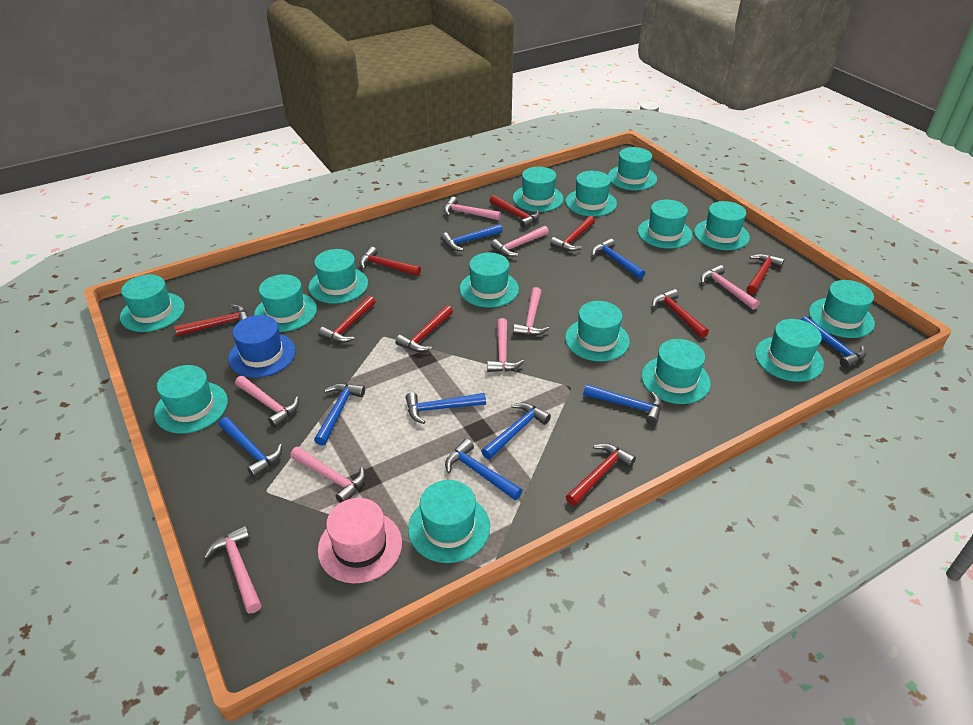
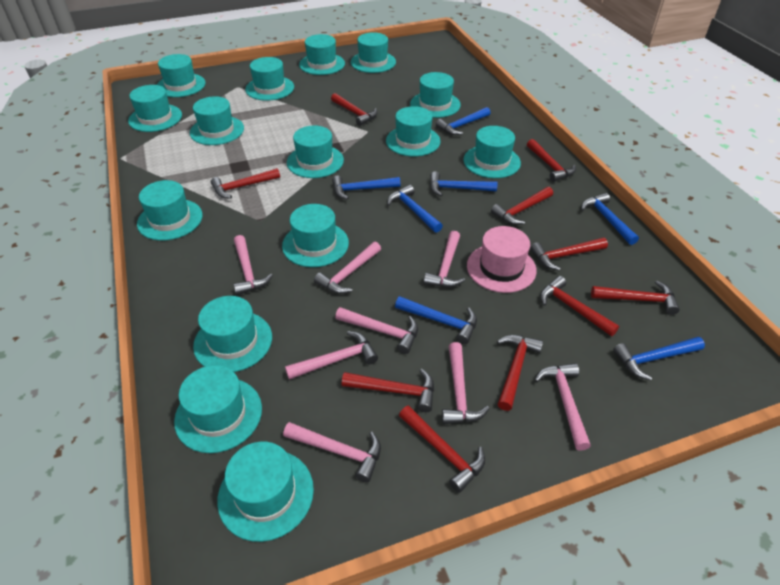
blue hammer: 9 -> 7
blue hat: 1 -> 0
red hammer: 9 -> 10

